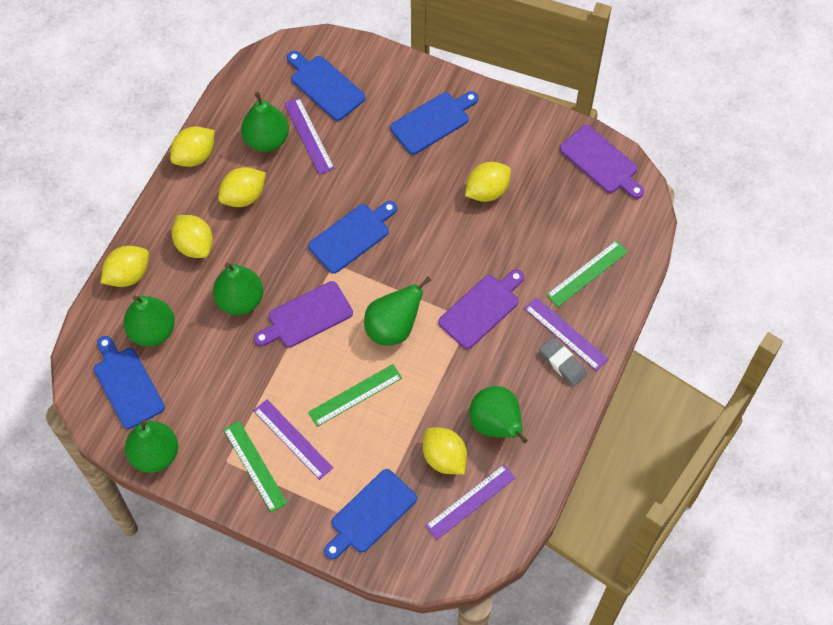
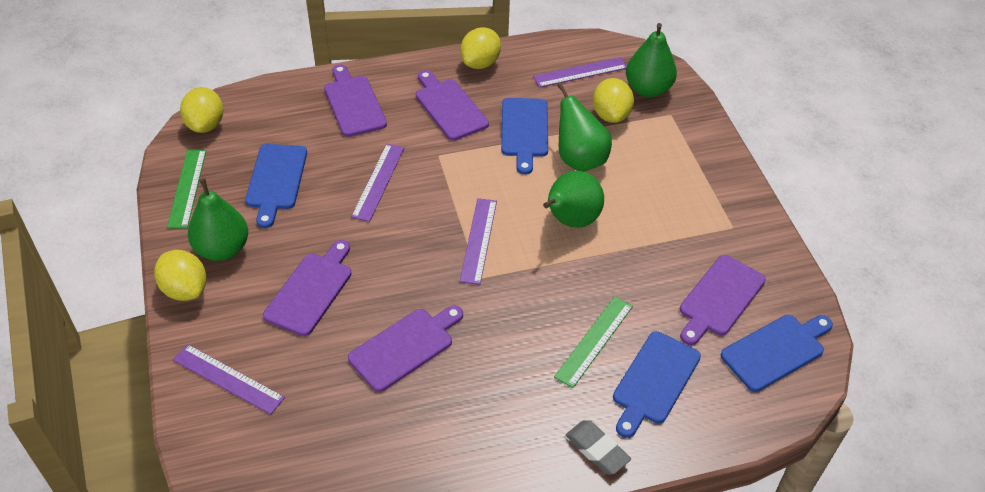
blue cutting board: 5 -> 4
green pear: 6 -> 4
green ruler: 3 -> 2
purple cutting board: 3 -> 5
yellow lemon: 6 -> 4

